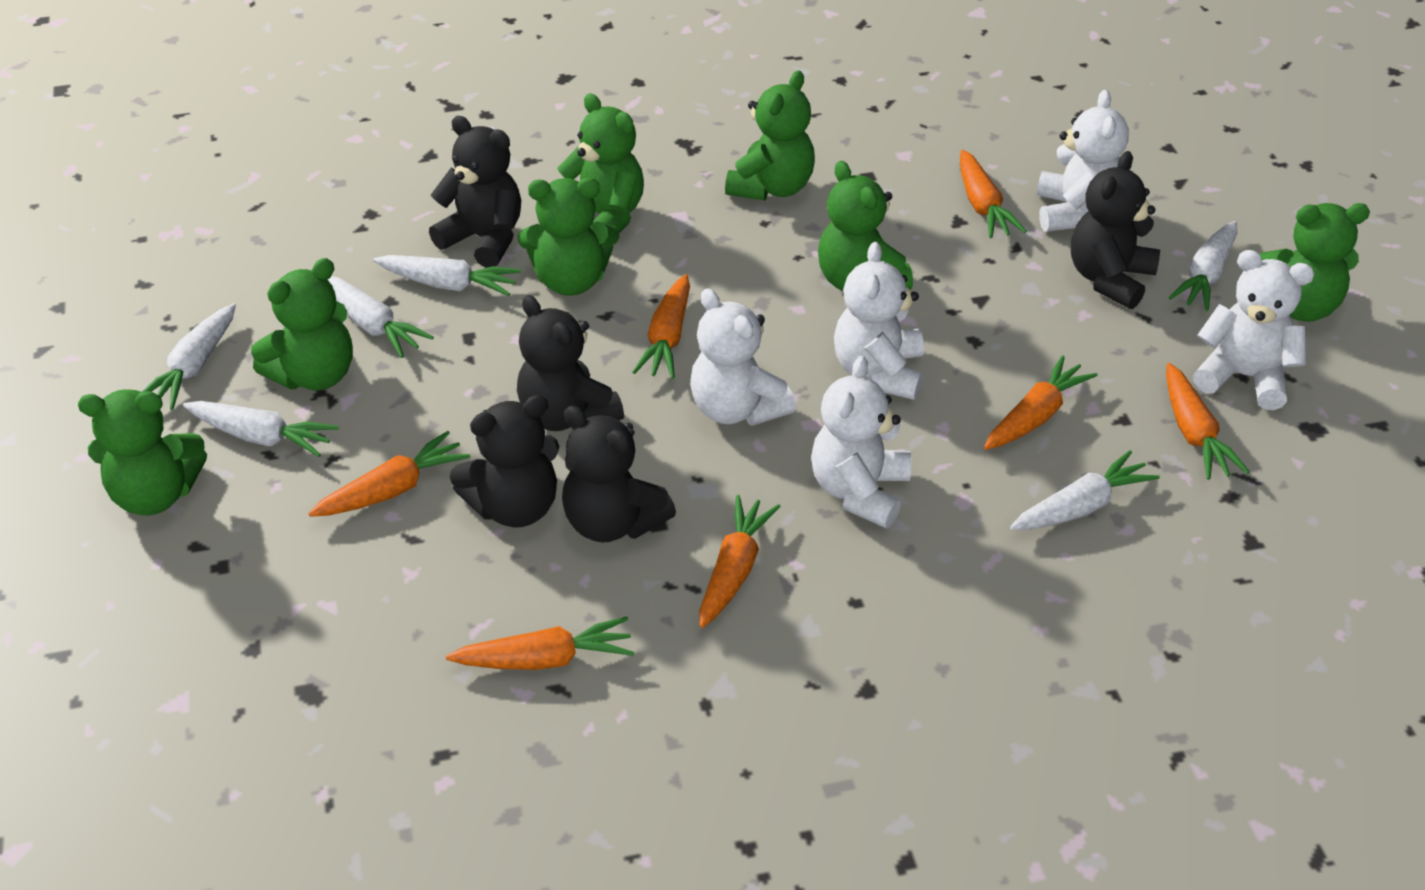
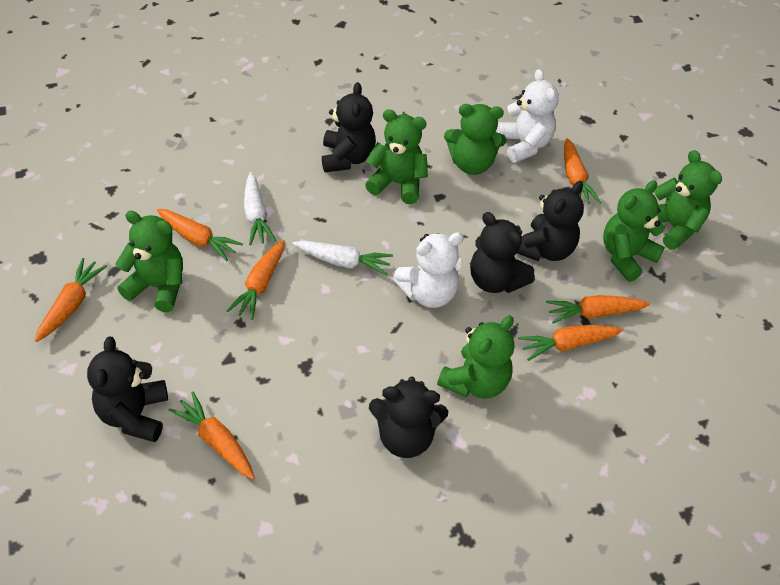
green teddy bear: 7 -> 6
white carrot: 6 -> 2
white teddy bear: 5 -> 2

